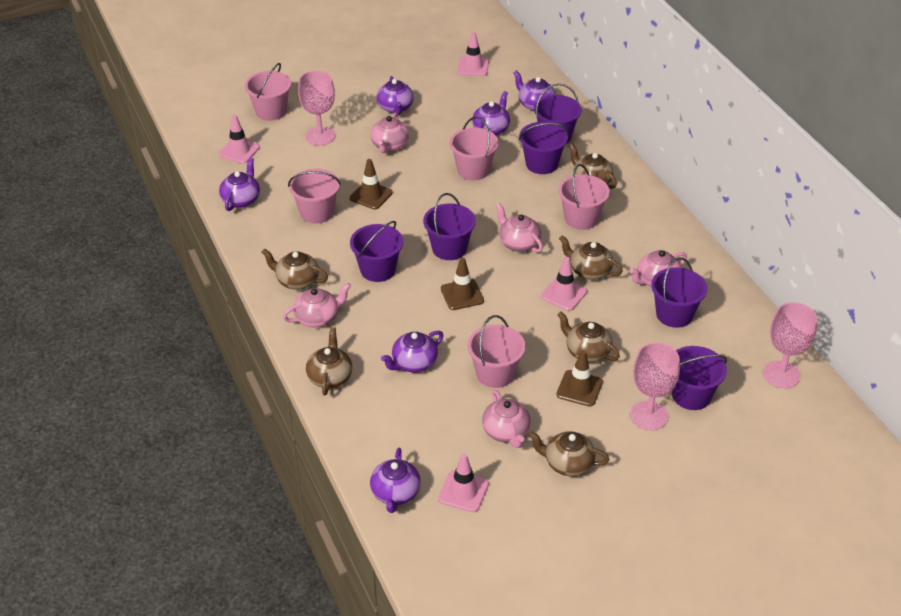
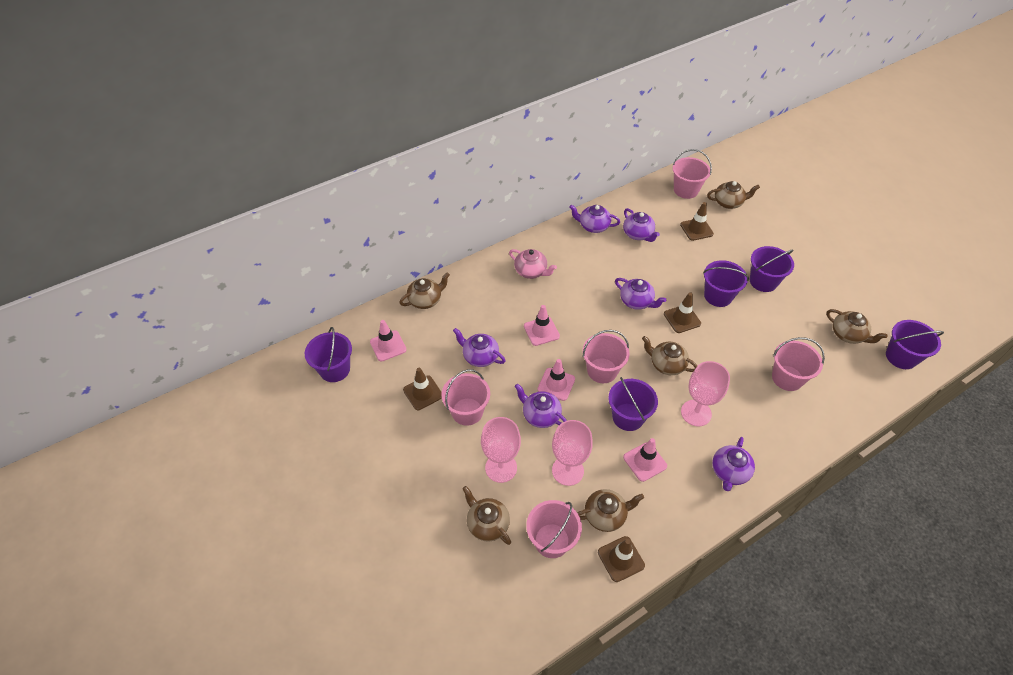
brown traffic cone: 3 -> 4
pink teapot: 5 -> 1
purple bucket: 6 -> 5

